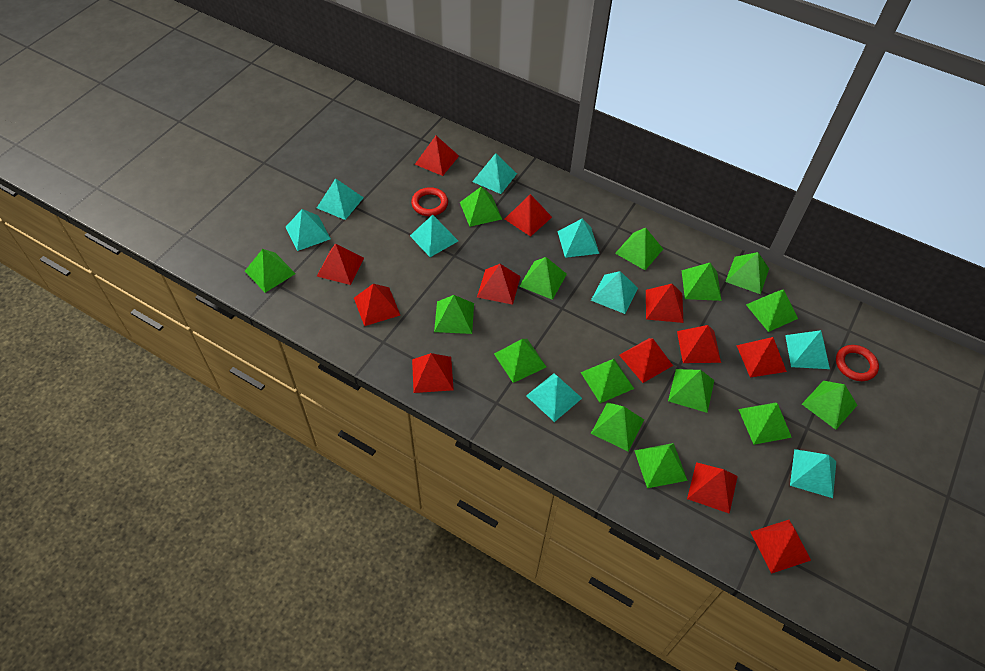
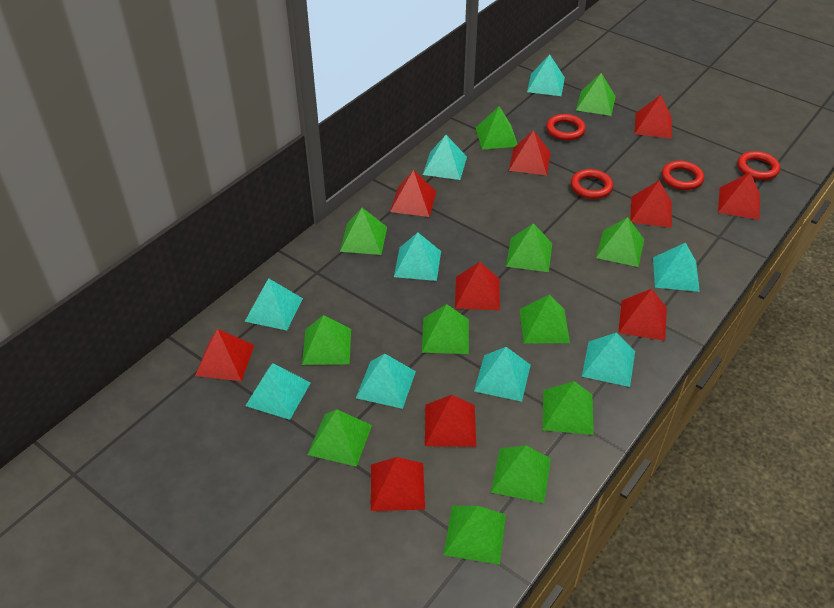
green pyramid: 15 -> 12
red pyramid: 12 -> 10
red ring: 2 -> 4

